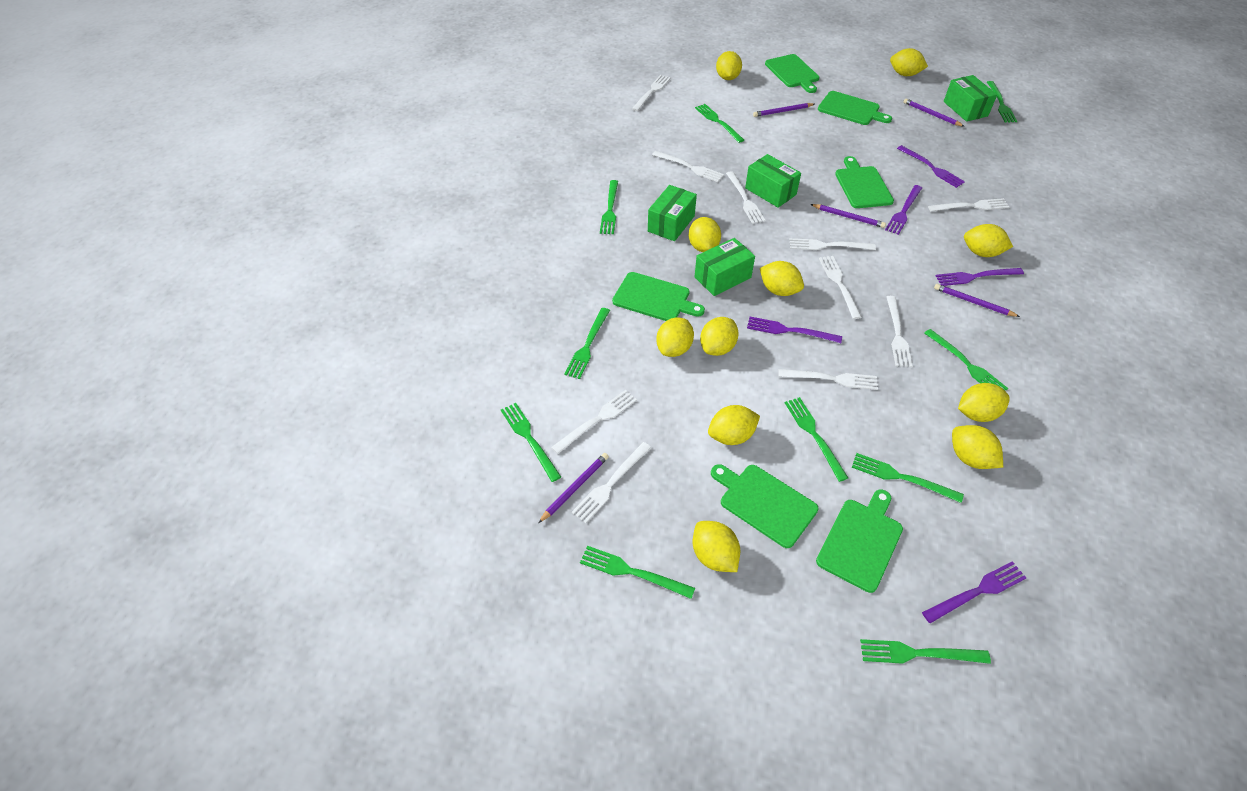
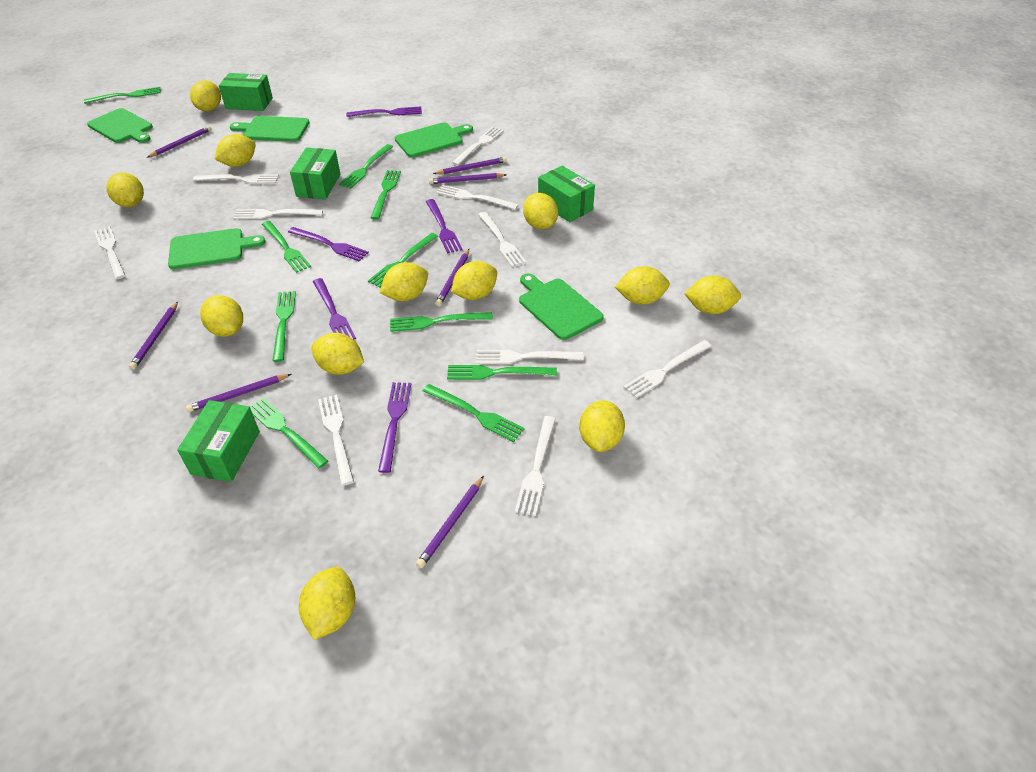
green cutting board: 6 -> 5
purple pencil: 5 -> 7
yellow lemon: 11 -> 12

